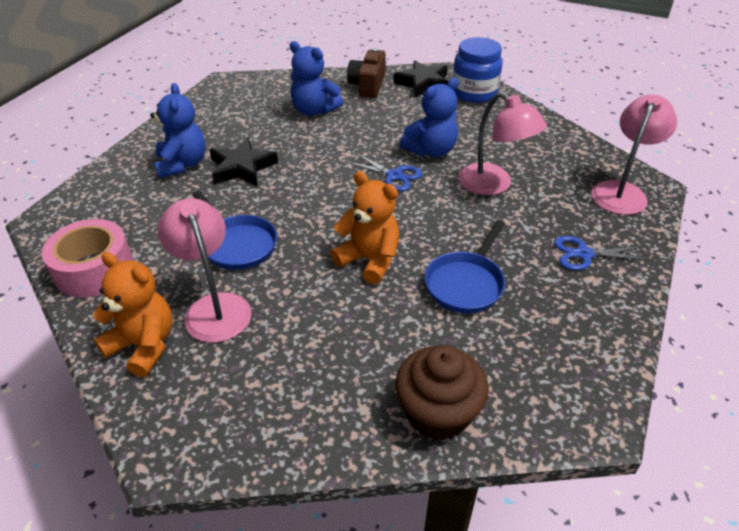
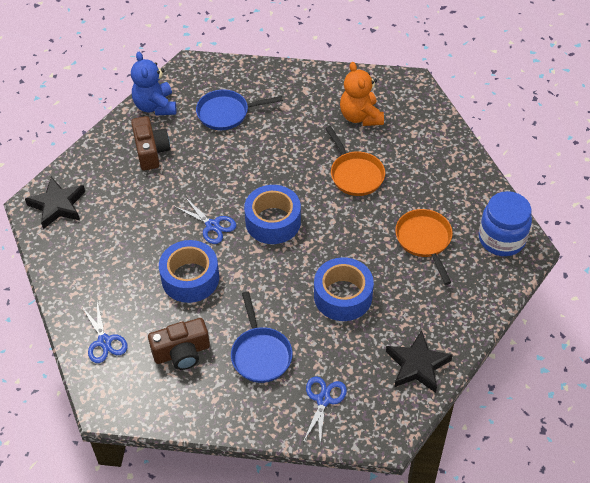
blue scissors: 2 -> 3
blue tape: 0 -> 3
blue teddy bear: 3 -> 1
brown camera: 1 -> 2
brown cupcake: 1 -> 0
orange pan: 0 -> 2
orange teddy bear: 2 -> 1
pink lamp: 3 -> 0
pink tape: 1 -> 0

